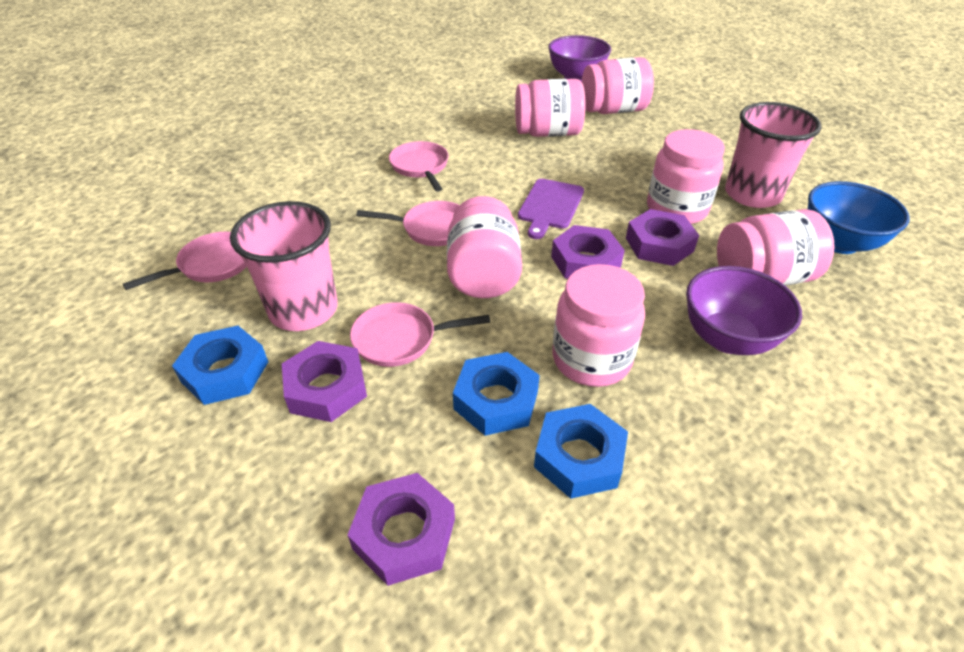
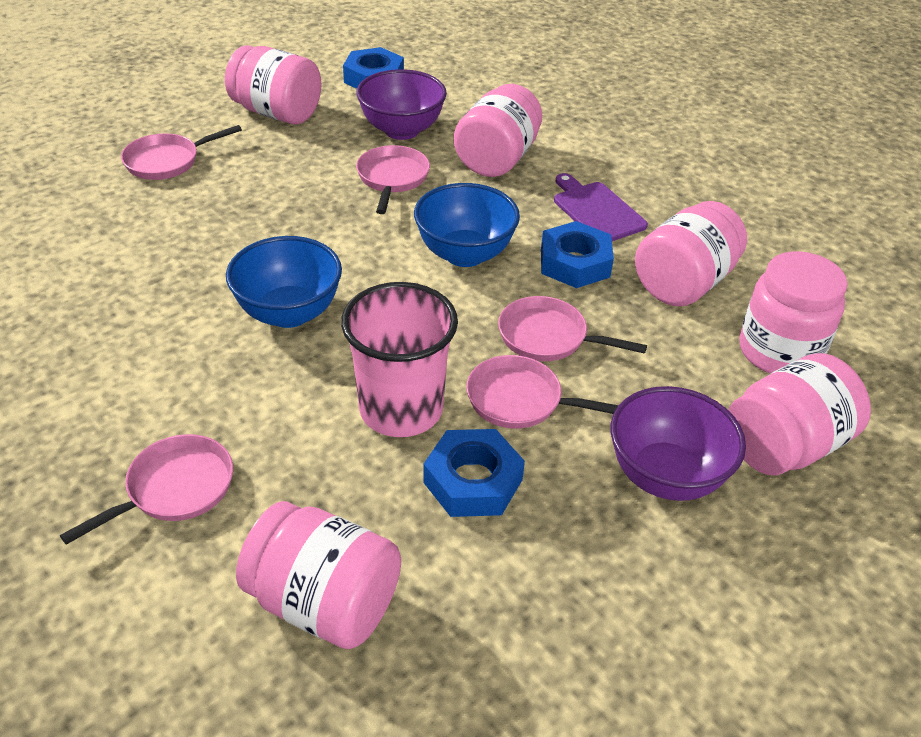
blue bowl: 1 -> 2
pink cup: 2 -> 1
pink pan: 4 -> 5
purple nut: 4 -> 0

